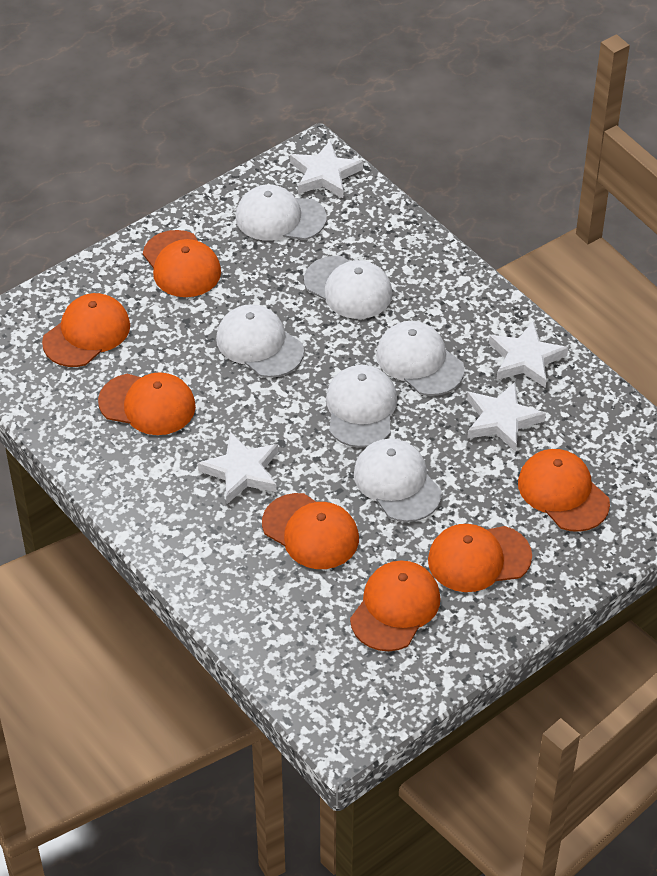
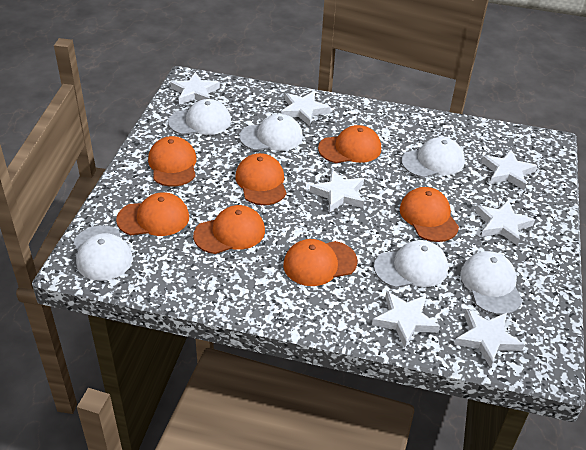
white star: 4 -> 7

